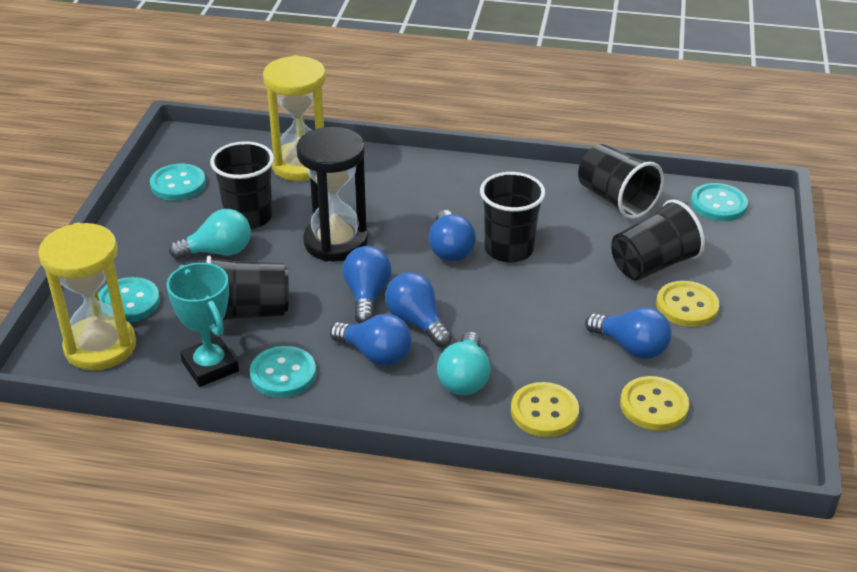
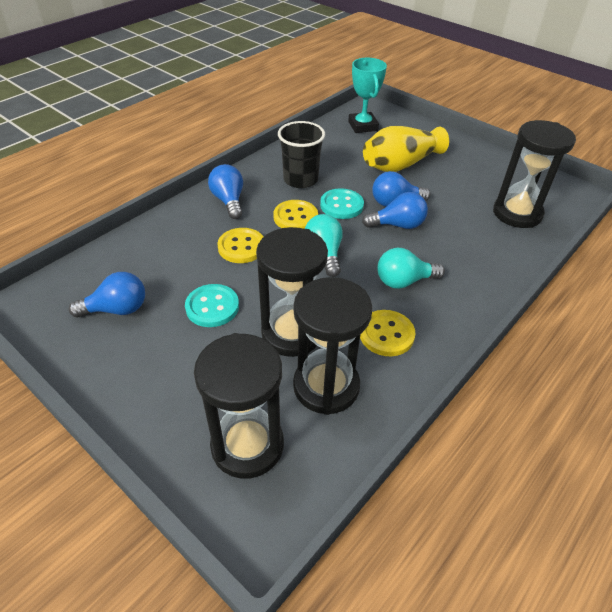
black cup: 5 -> 1
black hourglass: 1 -> 4
blue light bulb: 5 -> 4
turquoise button: 4 -> 2
yellow hourglass: 2 -> 0
yellow vase: 0 -> 1

